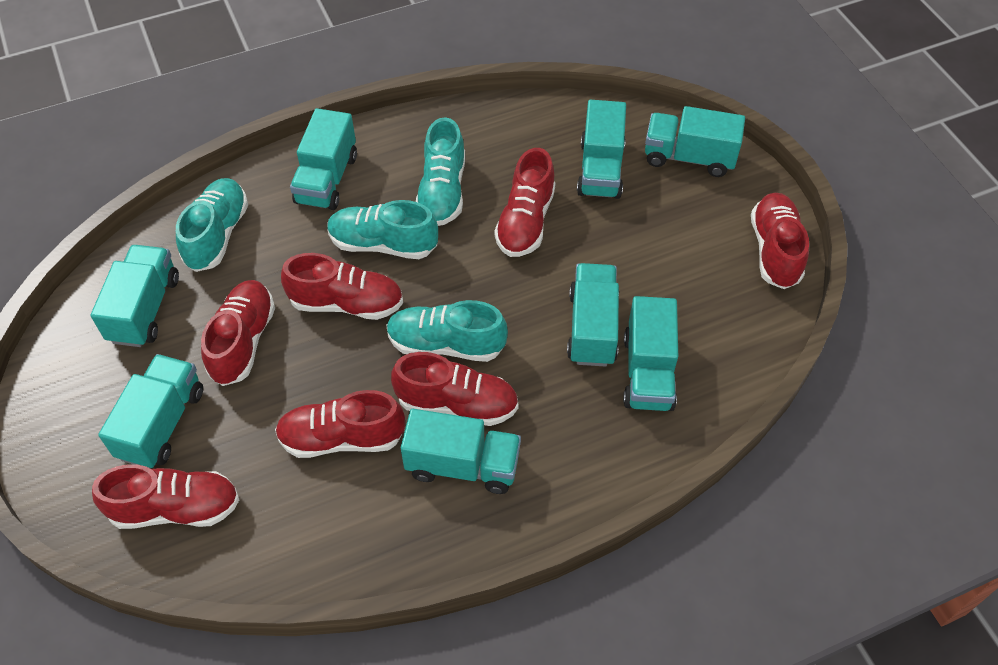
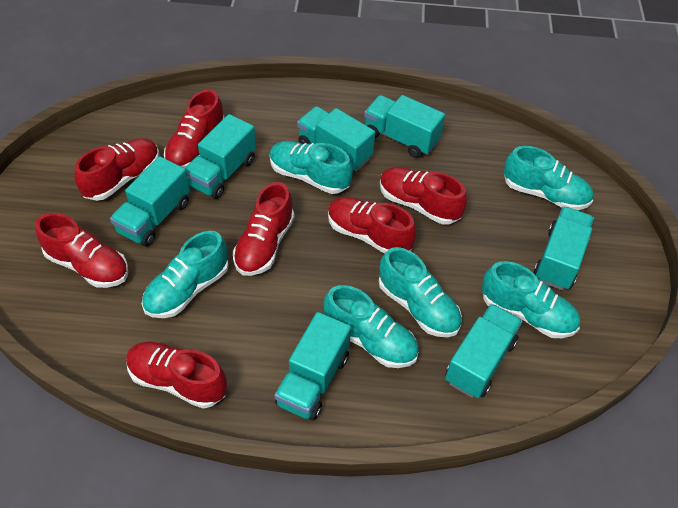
turquoise shoe: 4 -> 6
turquoise truck: 8 -> 7

